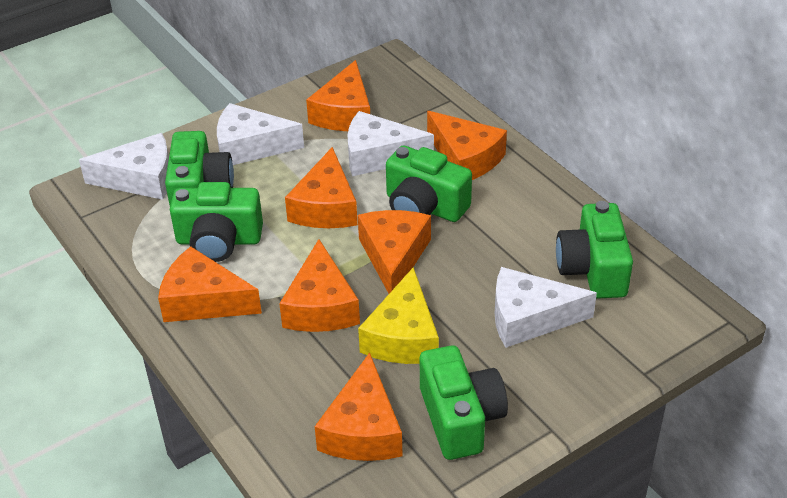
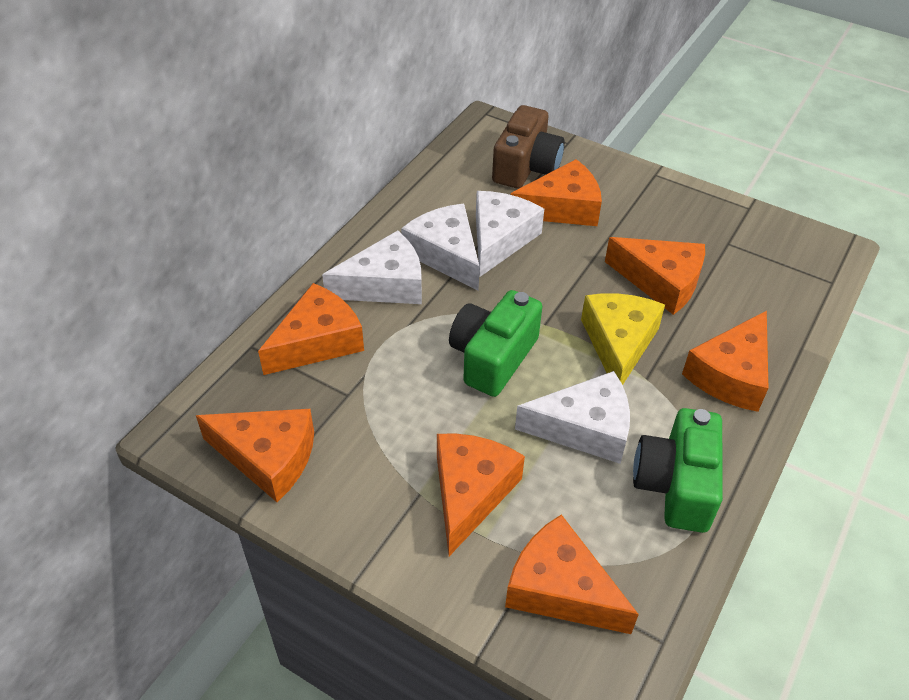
brown camera: 0 -> 1
green camera: 5 -> 2

